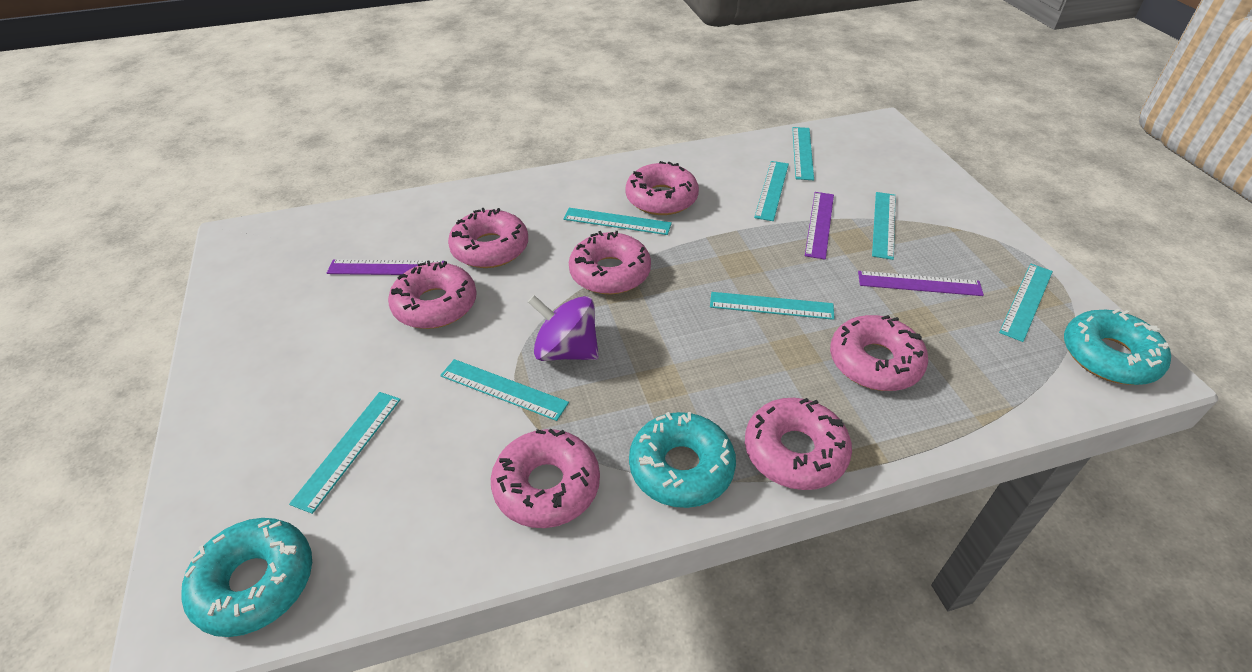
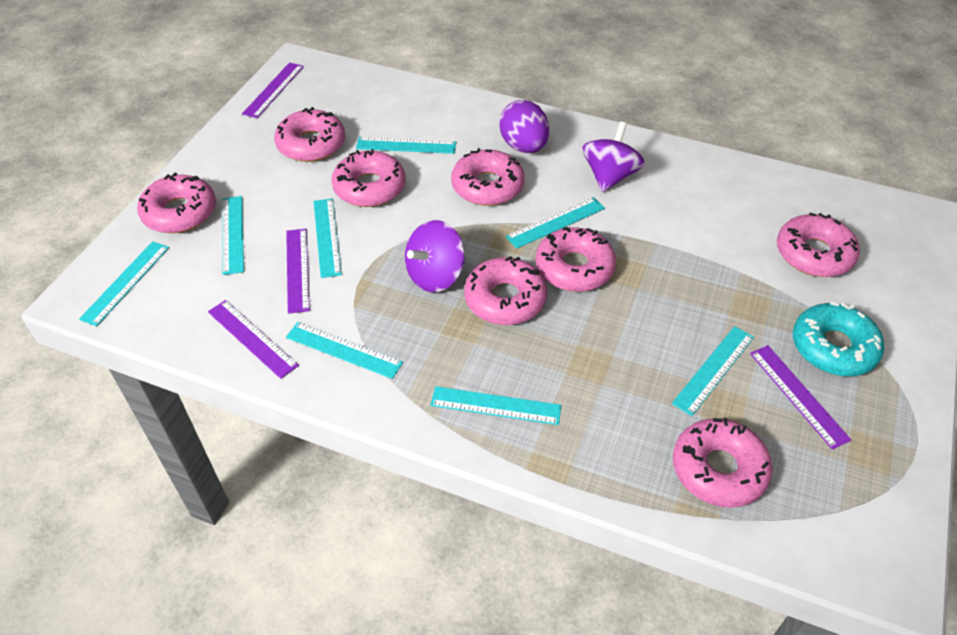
pink donut: 7 -> 8
purple egg: 0 -> 1
purple ruler: 3 -> 4
purple spinning top: 1 -> 2
turquoise donut: 3 -> 1

